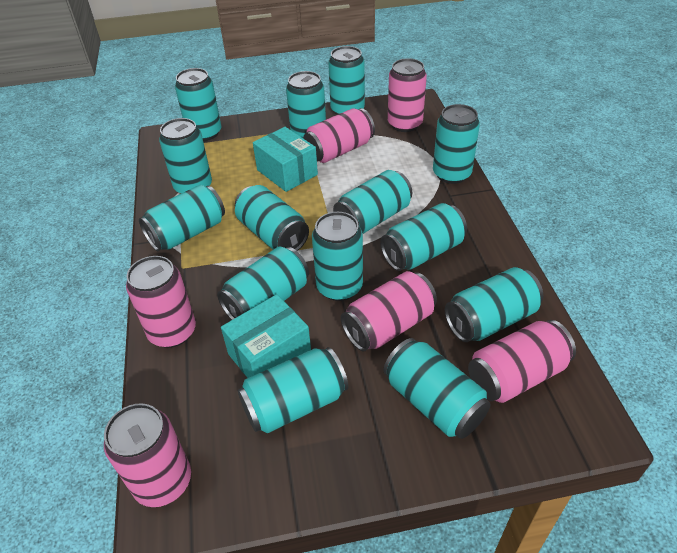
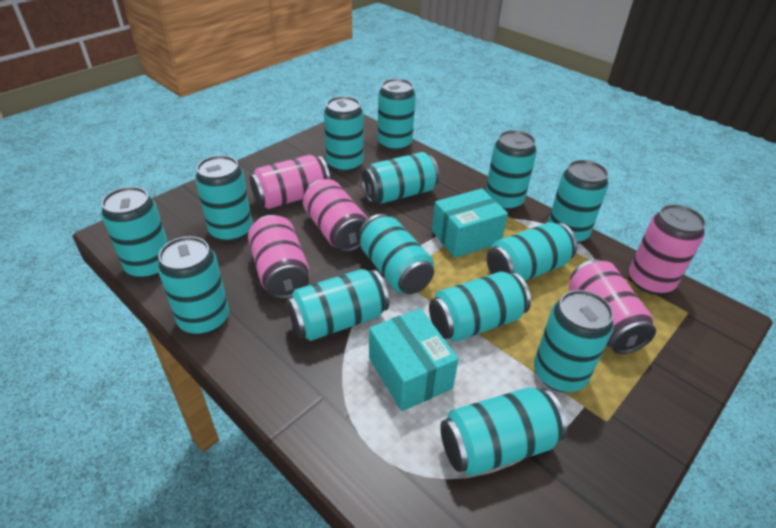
pink can: 6 -> 5

